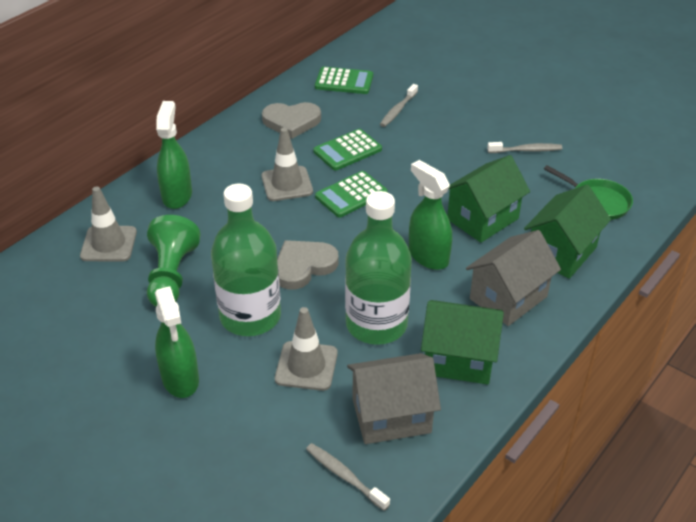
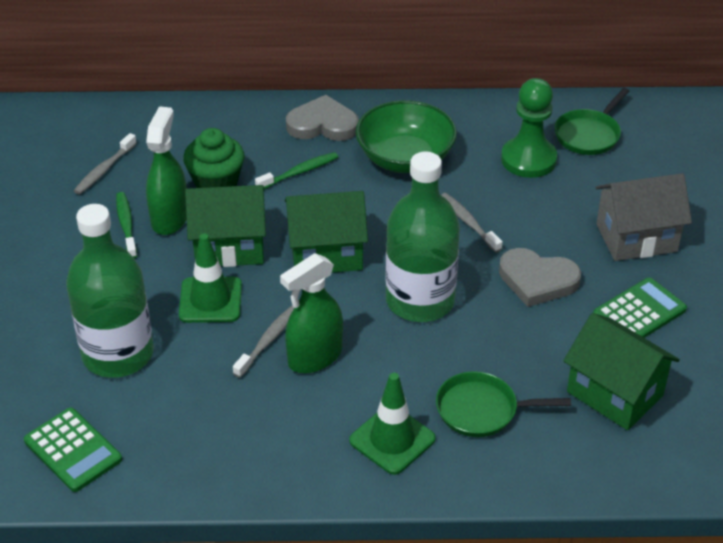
green bowl: 0 -> 1
green calculator: 3 -> 2
green cupcake: 0 -> 1
green pan: 1 -> 2
green spray bottle: 3 -> 2
green toothbrush: 0 -> 2
green traffic cone: 0 -> 2
grey house: 2 -> 1
grey traffic cone: 3 -> 0

